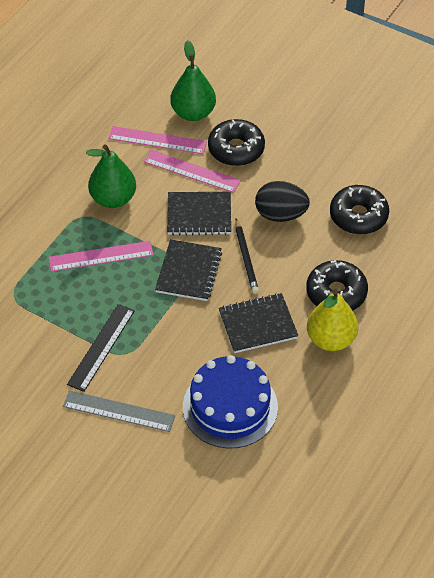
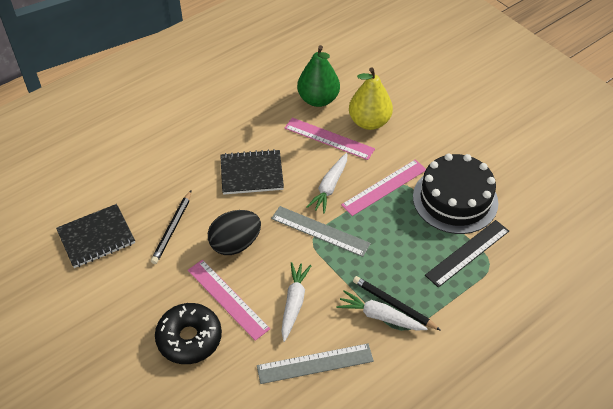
black cake: 0 -> 1
black donut: 3 -> 1
black notebook: 3 -> 2
black pencil: 1 -> 2
blue cake: 1 -> 0
green pear: 2 -> 1
grey ruler: 1 -> 2
white carrot: 0 -> 3

